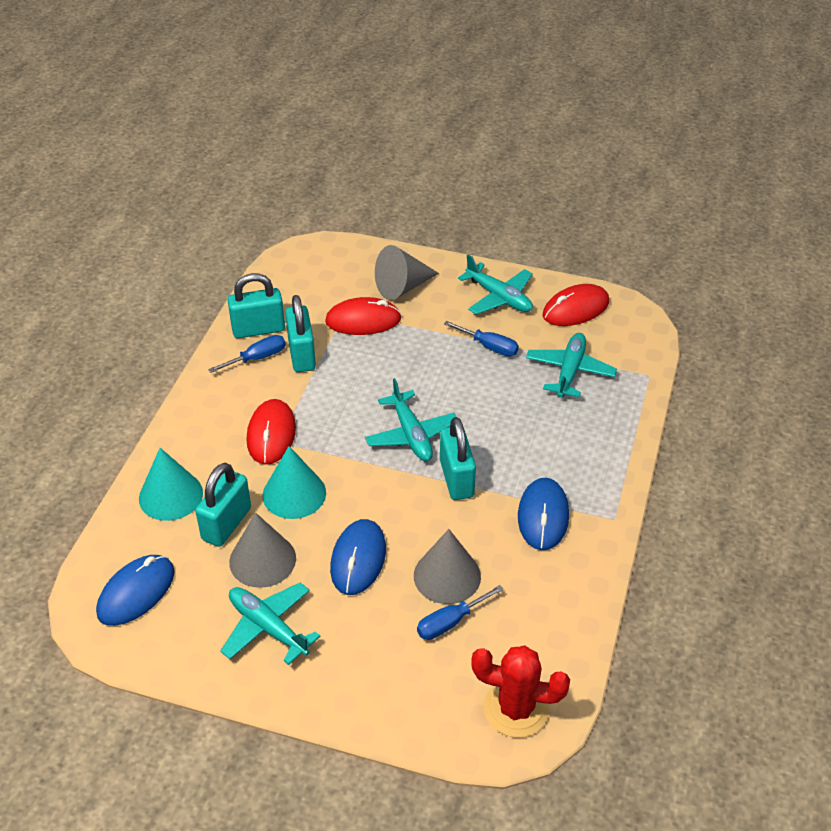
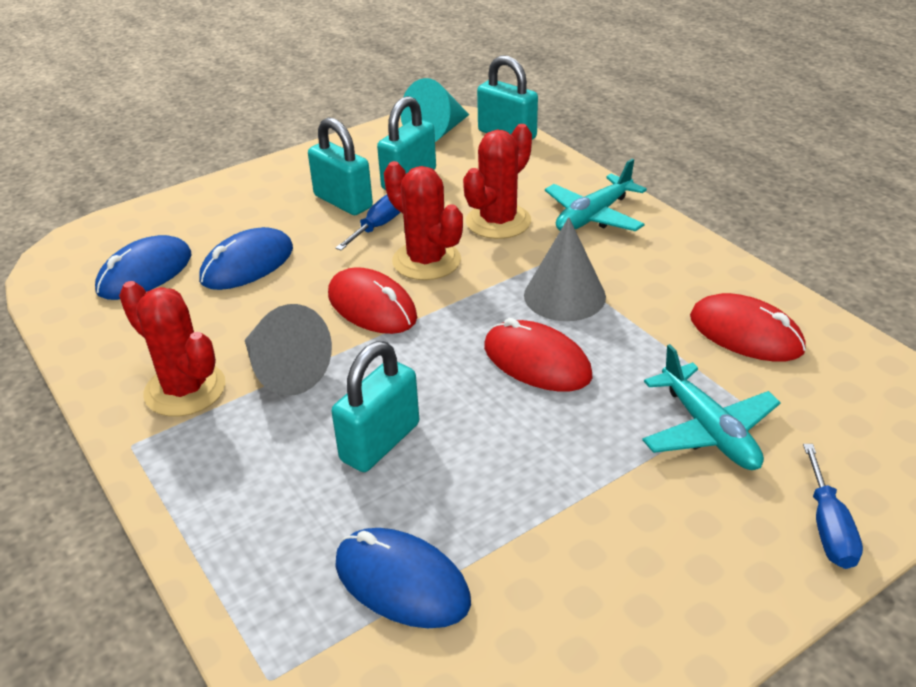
blue screwdriver: 3 -> 2
grey cone: 3 -> 2
red cactus: 1 -> 3
turquoise cone: 2 -> 1
turquoise plane: 4 -> 2

